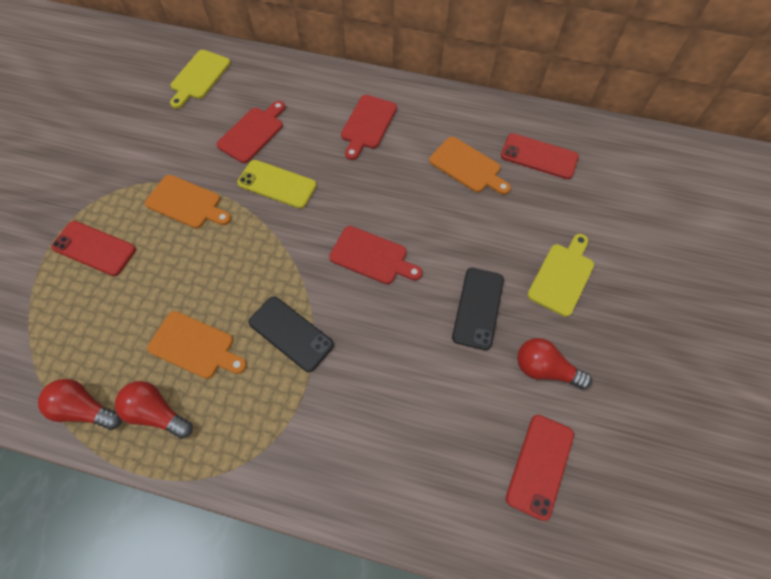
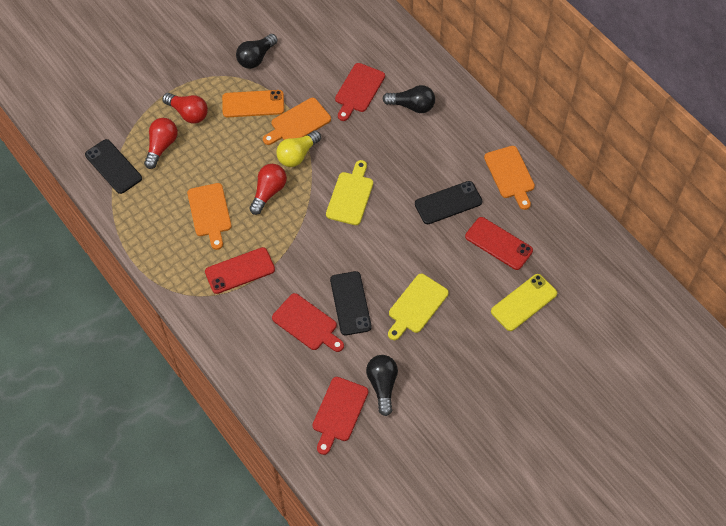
black light bulb: 0 -> 3
black phone: 2 -> 3
orange phone: 0 -> 1
red phone: 3 -> 2
yellow light bulb: 0 -> 1

